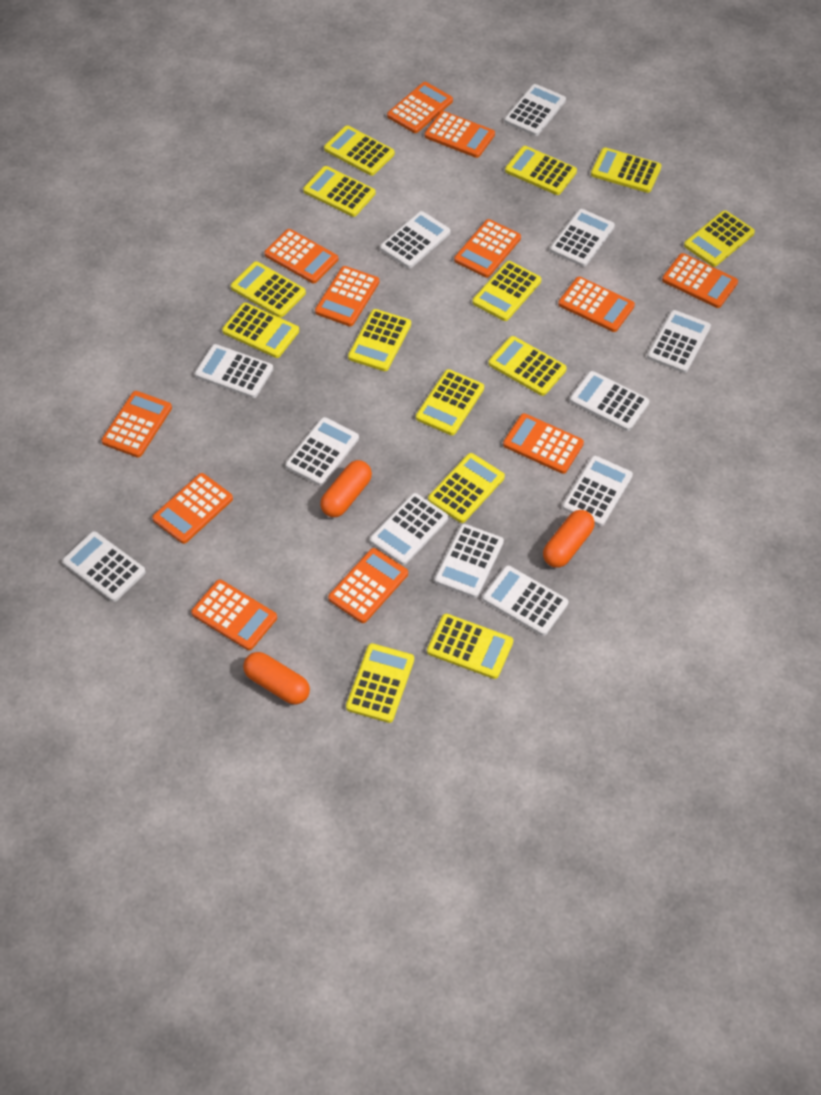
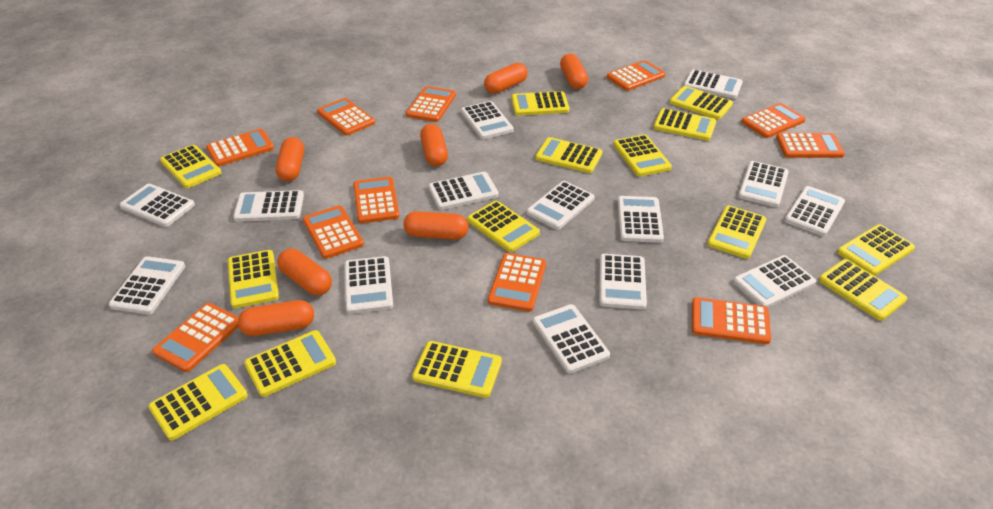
orange calculator: 12 -> 11
orange capsule: 3 -> 7
white calculator: 12 -> 14

